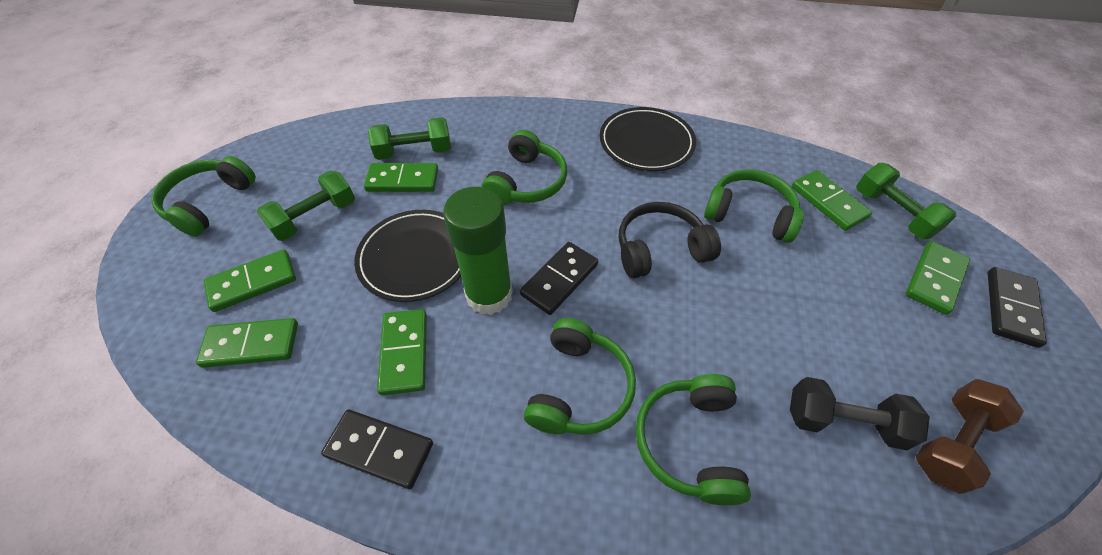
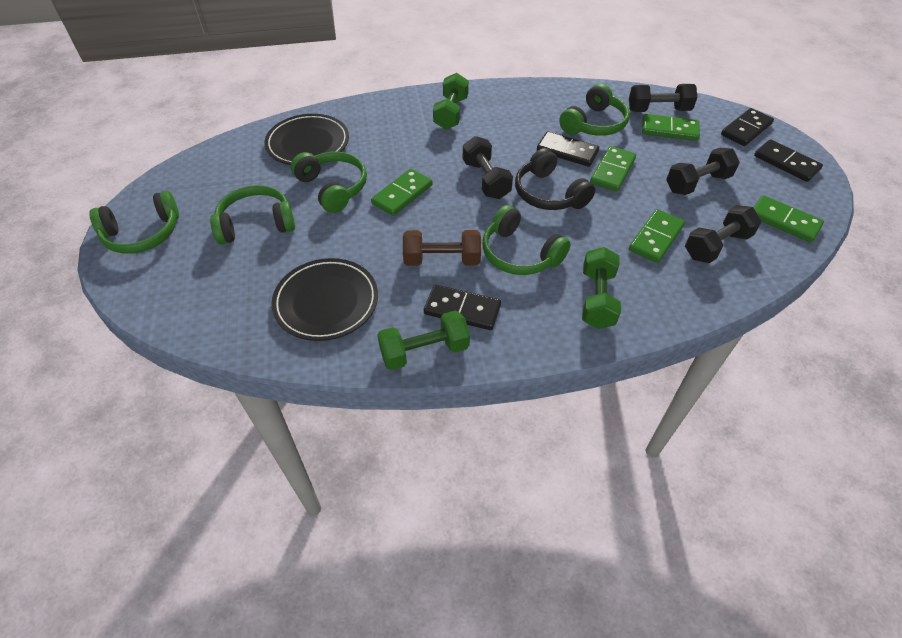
black domino: 3 -> 4
black dumbbell: 1 -> 4
green domino: 6 -> 5
green glue stick: 1 -> 0

